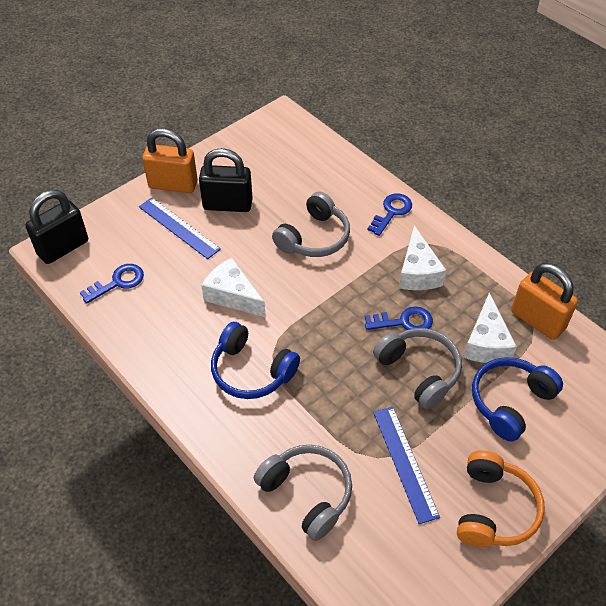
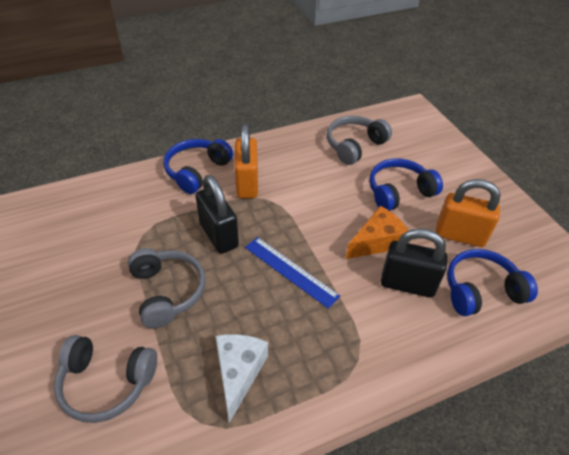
blue headphones: 2 -> 3
blue key: 3 -> 0
blue ruler: 2 -> 1
orange cheese: 0 -> 1
orange headphones: 1 -> 0
white cheese: 3 -> 1

